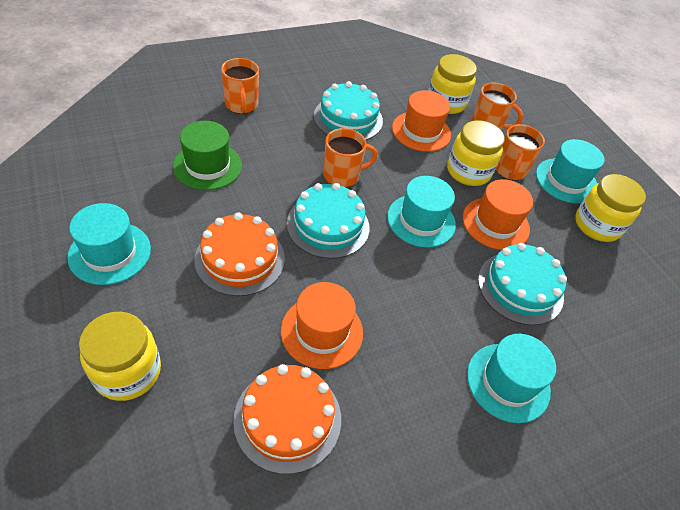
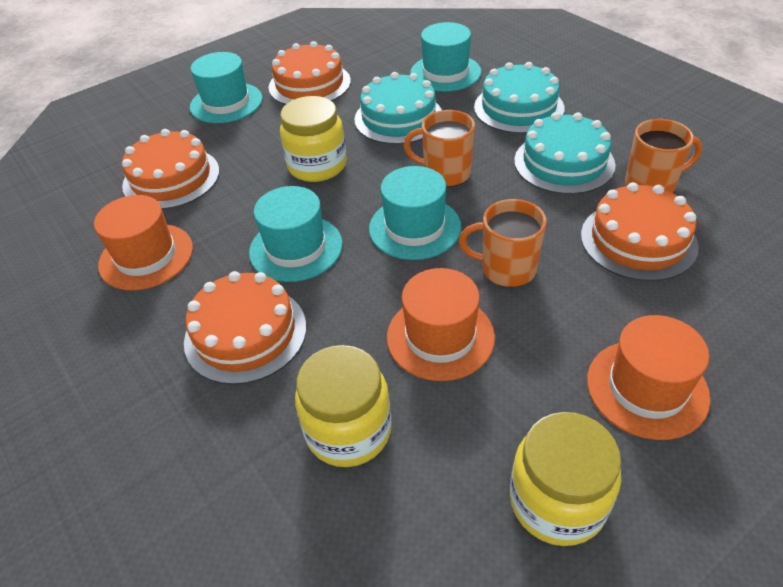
green hat: 1 -> 0
orange cake: 2 -> 4
orange mug: 4 -> 3
yellow jar: 4 -> 3

